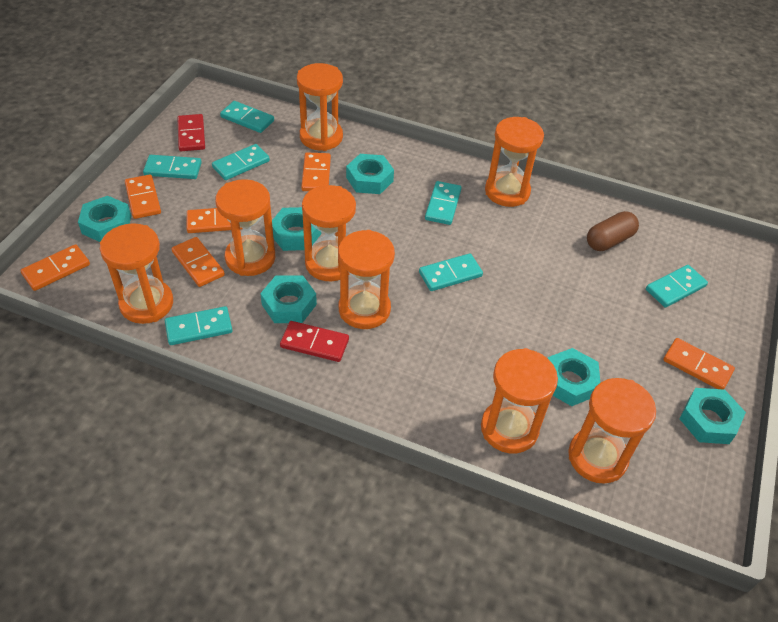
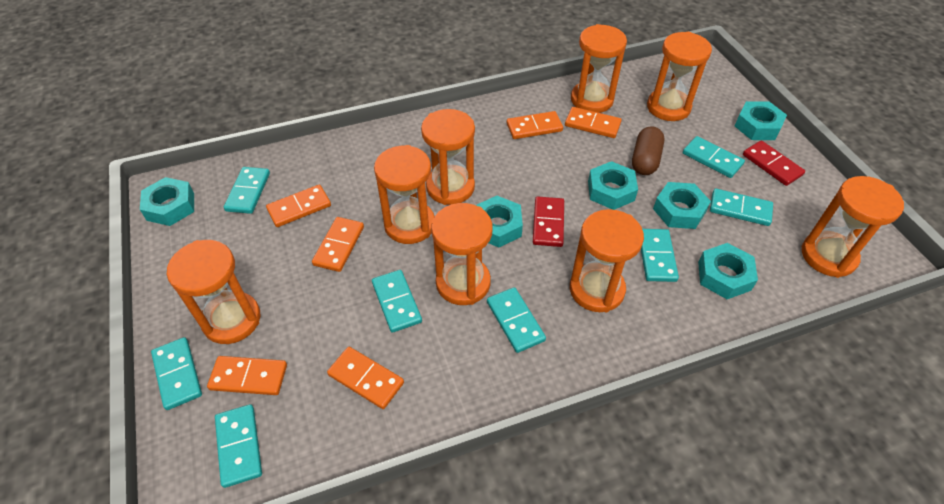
turquoise domino: 7 -> 8

